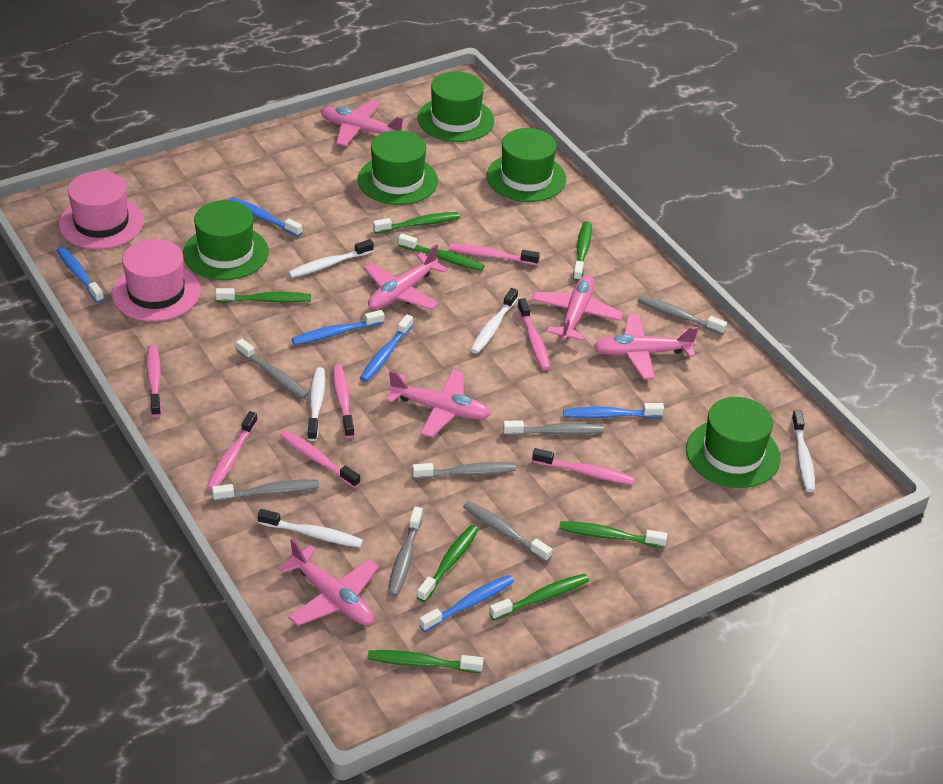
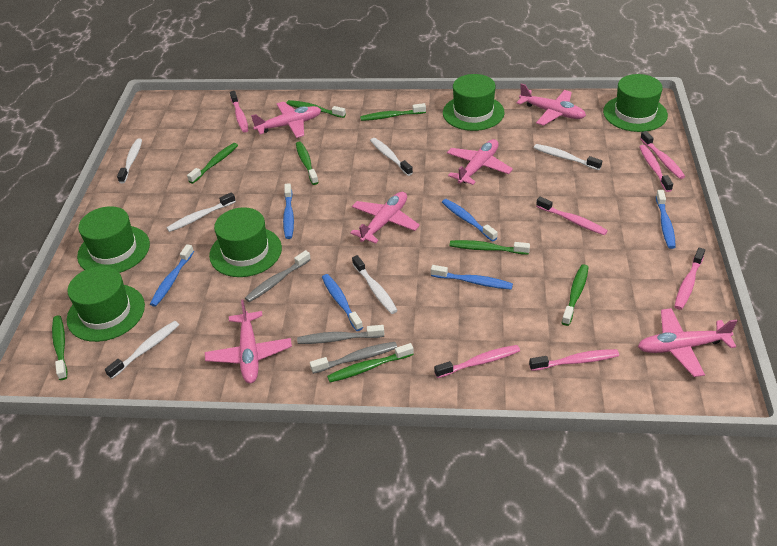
grey toothbrush: 7 -> 3
pink hat: 2 -> 0
white toothbrush: 5 -> 6

